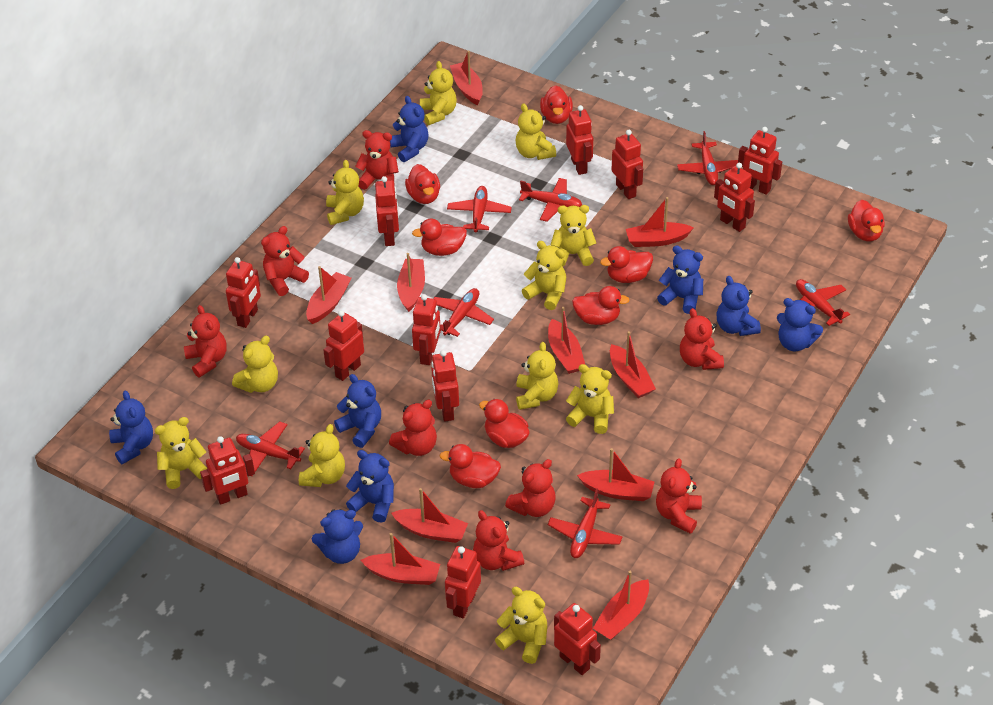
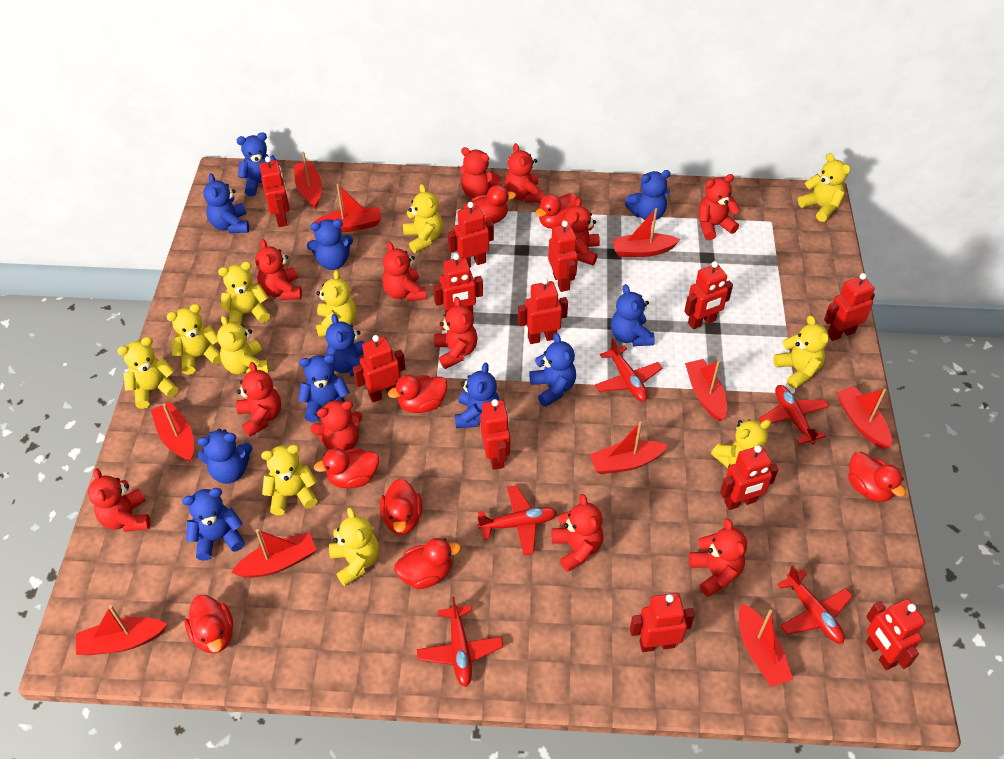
blue teddy bear: 8 -> 11
red plane: 7 -> 5
red teddy bear: 8 -> 12

